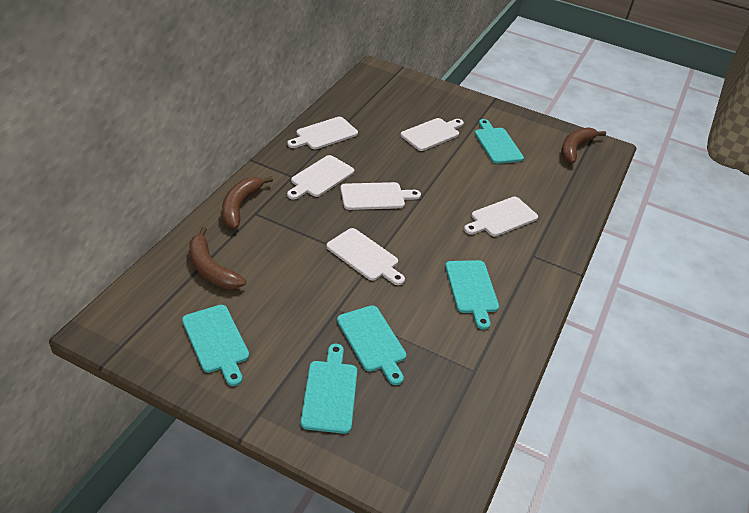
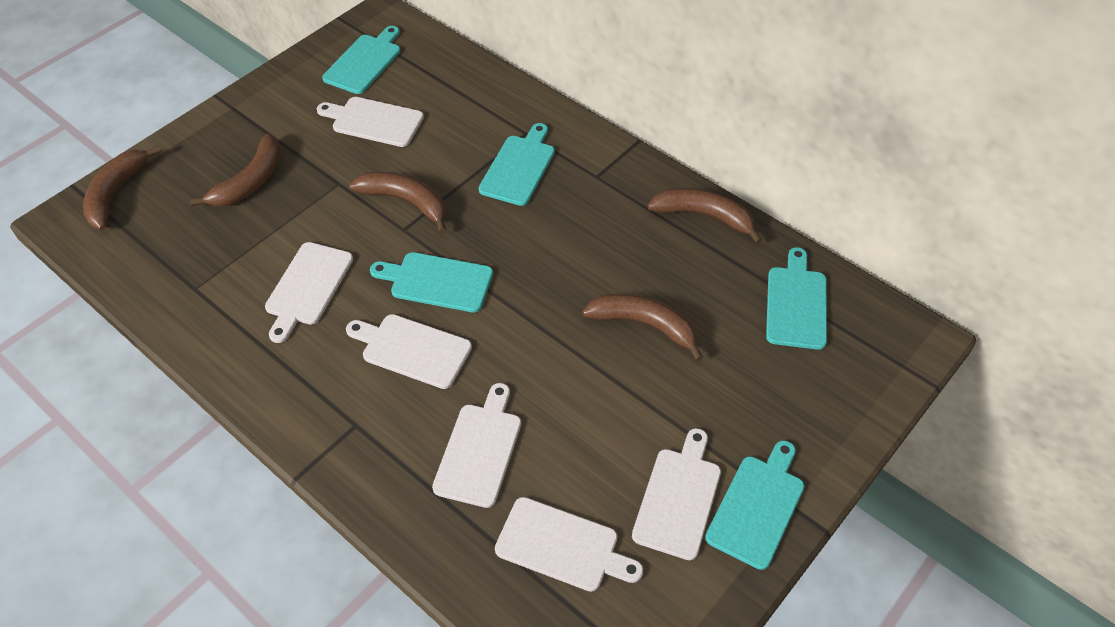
brown banana: 3 -> 5

